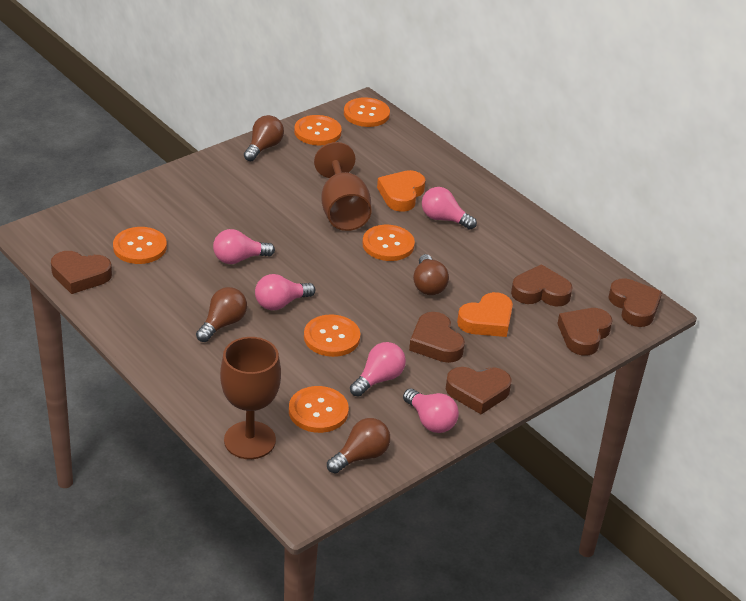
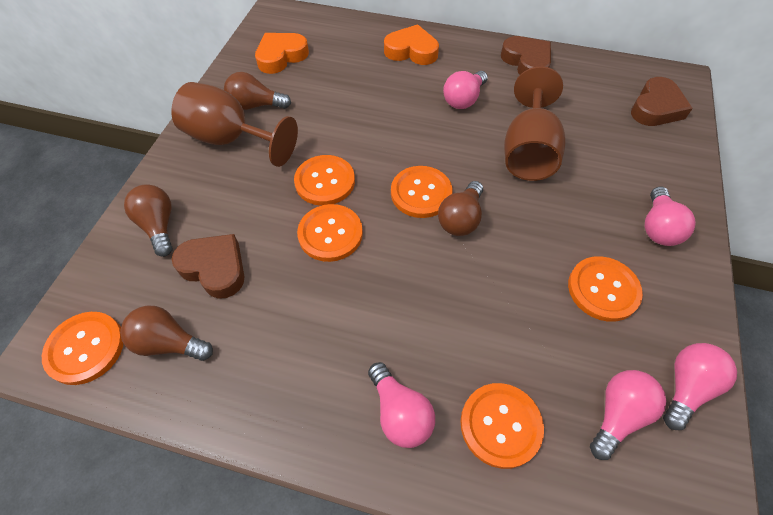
brown heart: 6 -> 3

